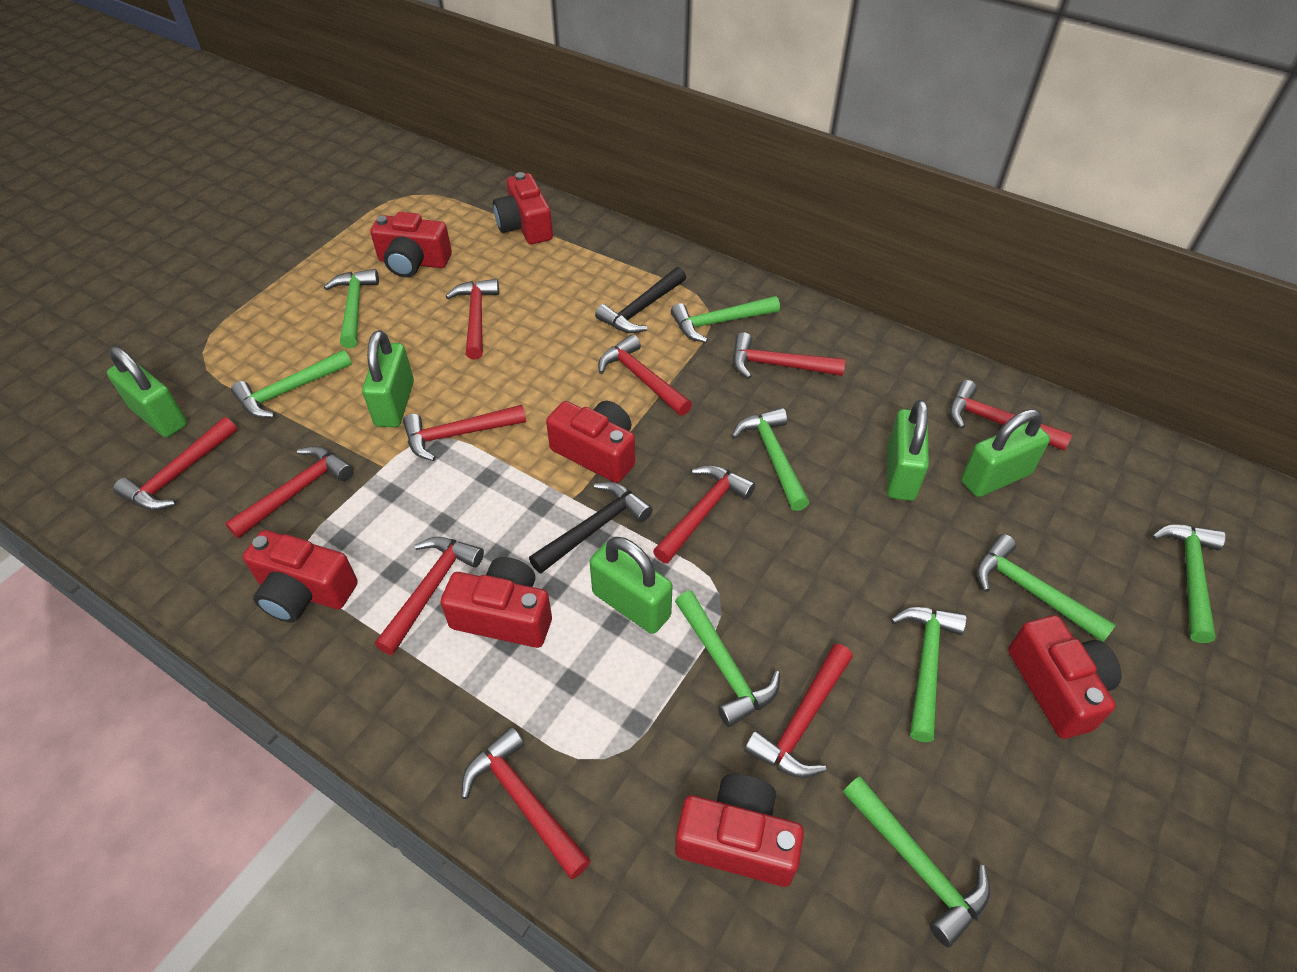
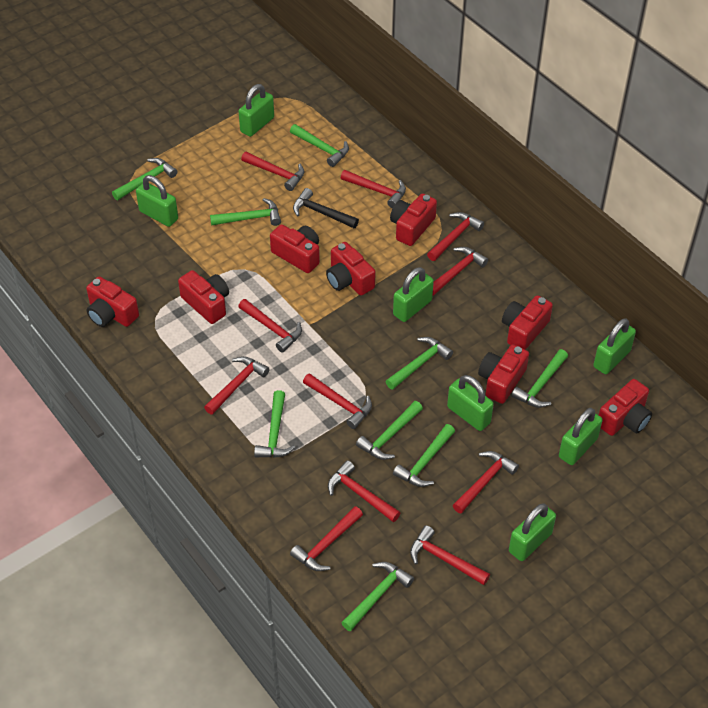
black hammer: 2 -> 1
green padlock: 5 -> 7
red camera: 7 -> 8

